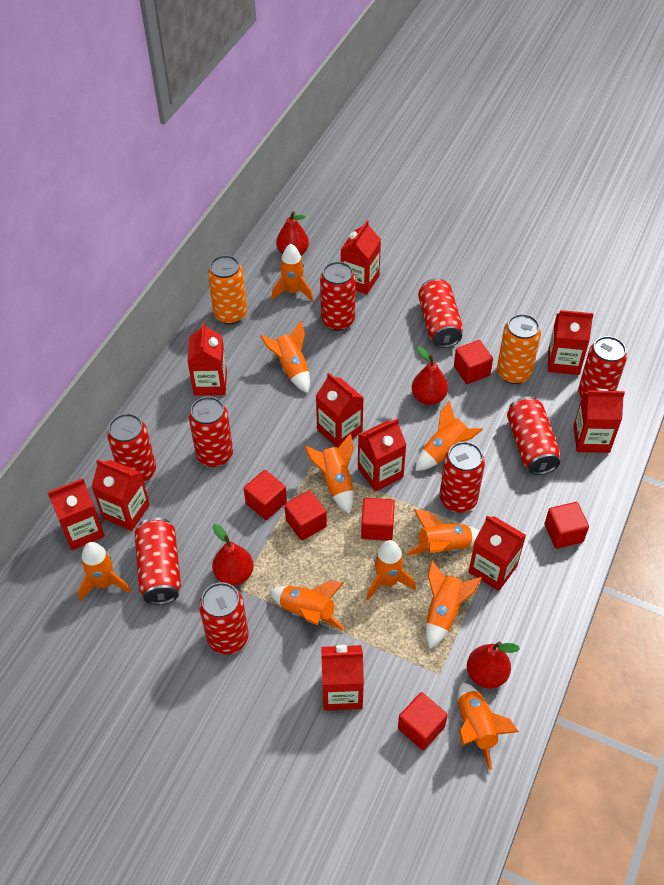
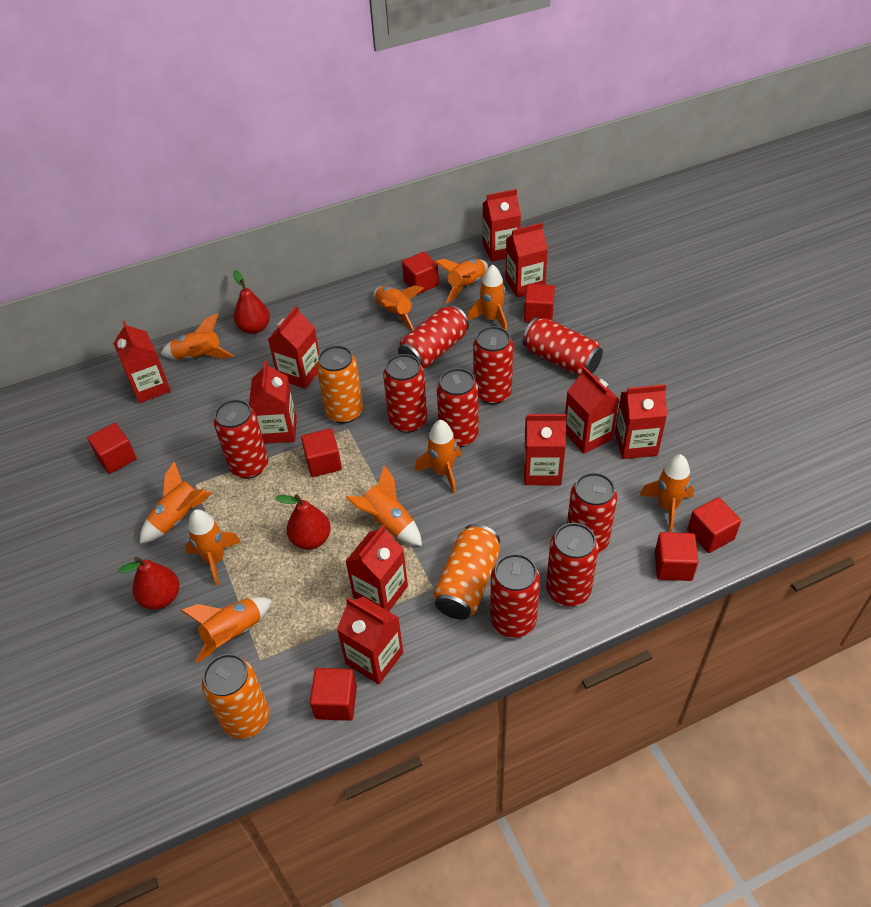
orange can: 2 -> 3
red cube: 6 -> 7
red pear: 4 -> 3

